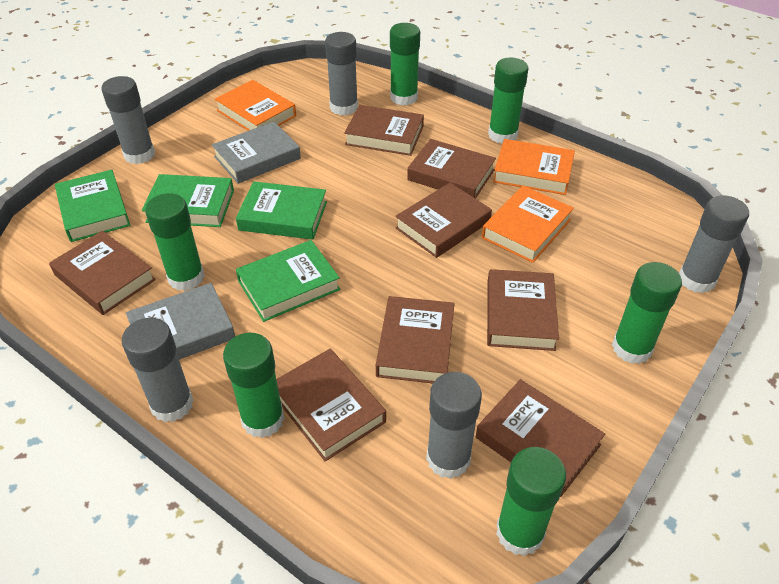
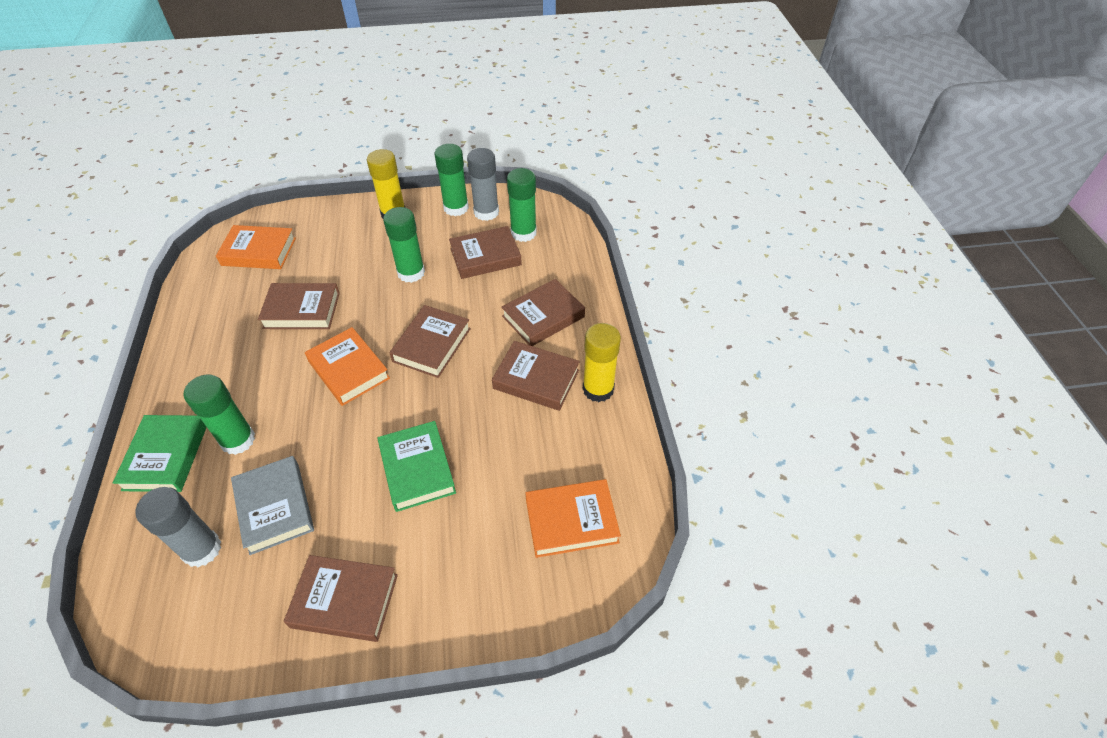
brown book: 8 -> 6
green book: 4 -> 2
green glue stick: 6 -> 4
grey book: 2 -> 1
grey glue stick: 5 -> 2
yellow glue stick: 0 -> 2

